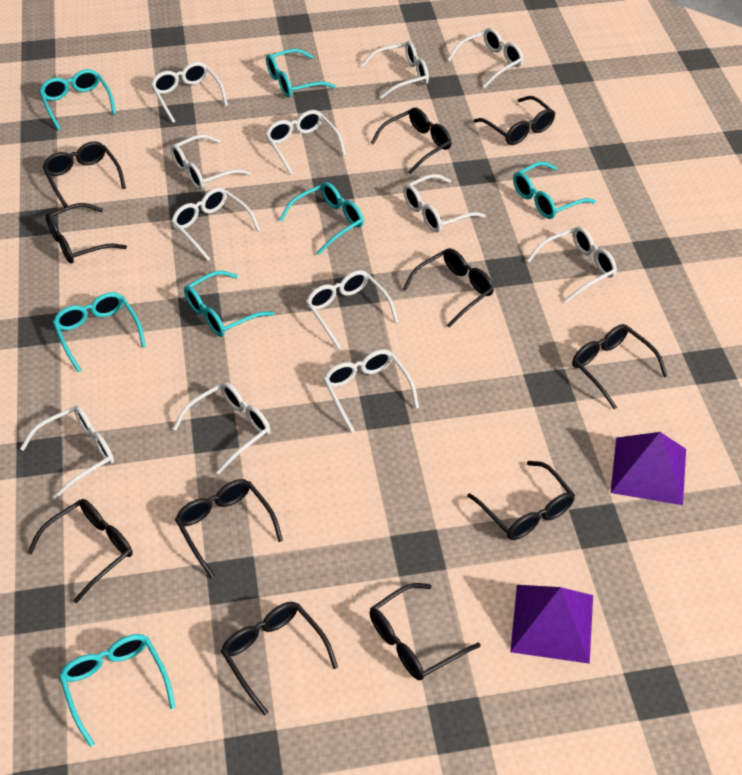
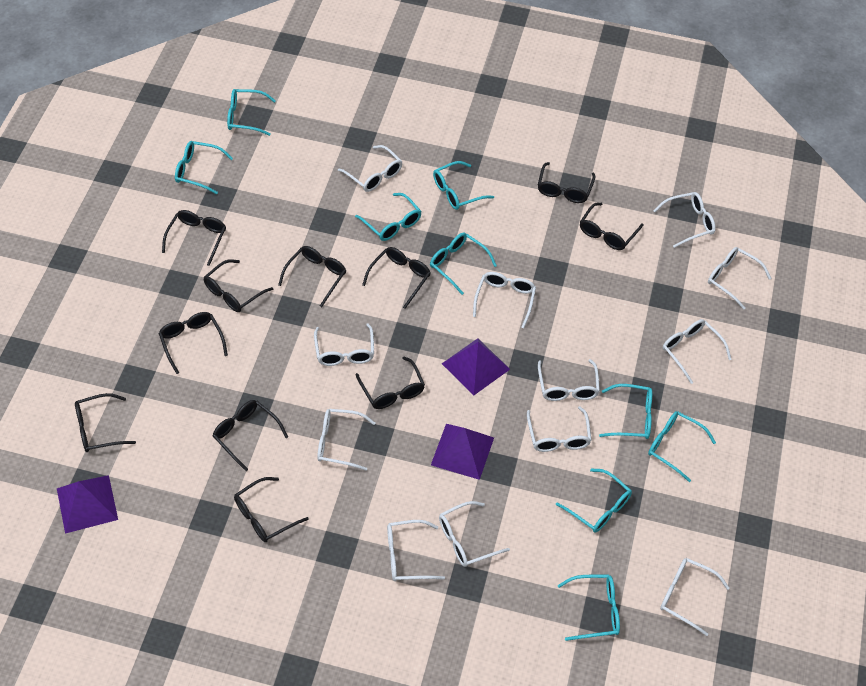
purple pyramid: 2 -> 3
turquoise glasses: 7 -> 9

